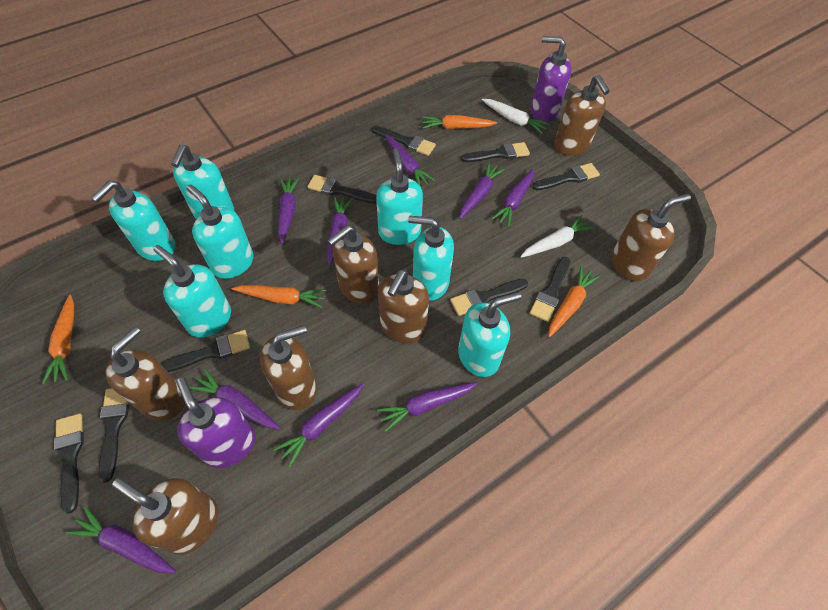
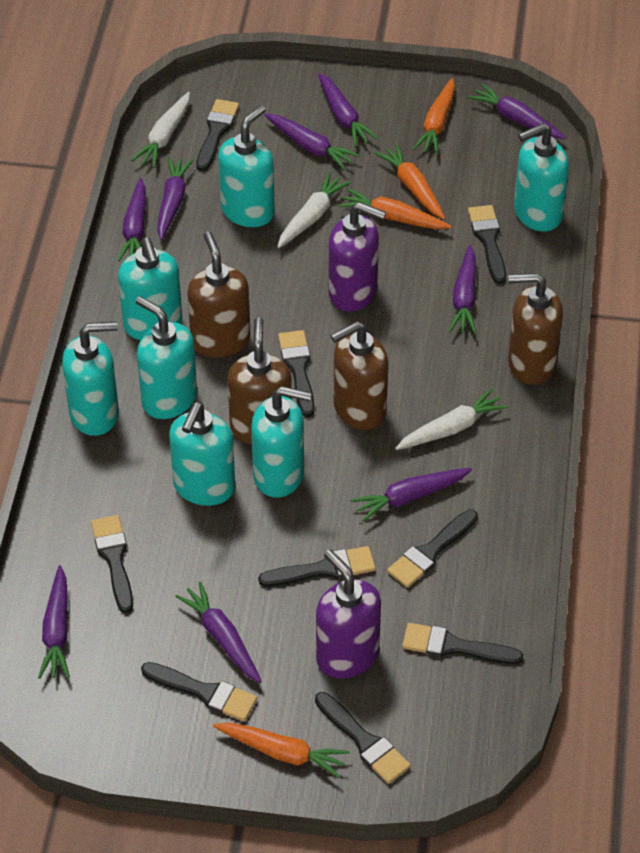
brown soap dispenser: 7 -> 4
white carrot: 2 -> 3

